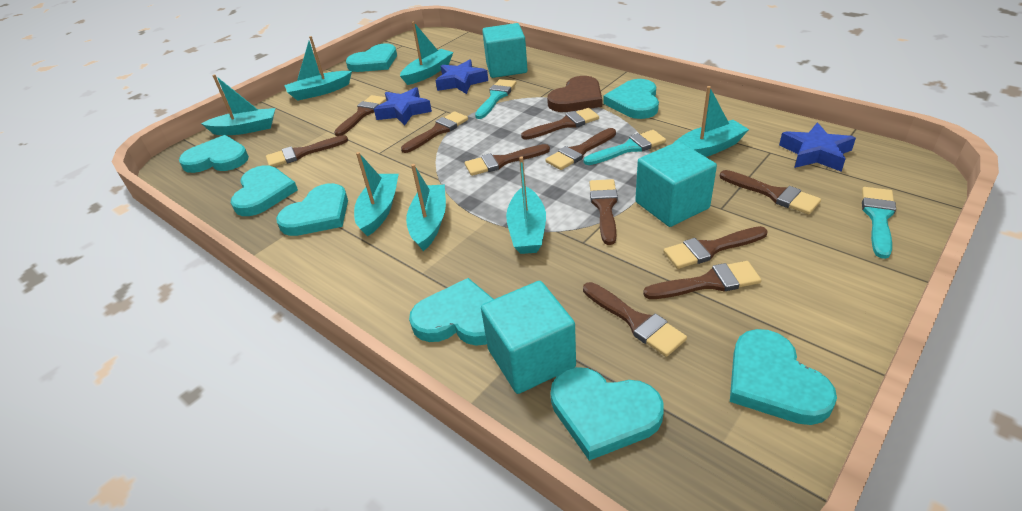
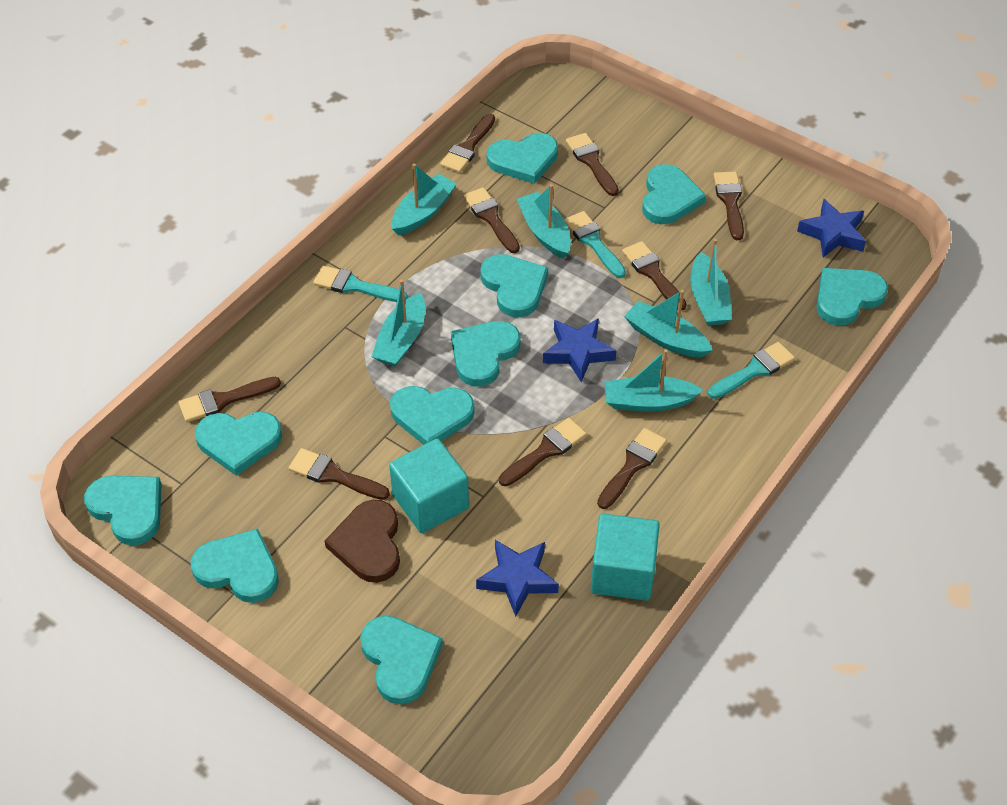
brown brush: 11 -> 9
turquoise boat: 7 -> 6
turquoise cube: 3 -> 2
turquoise heart: 8 -> 10

